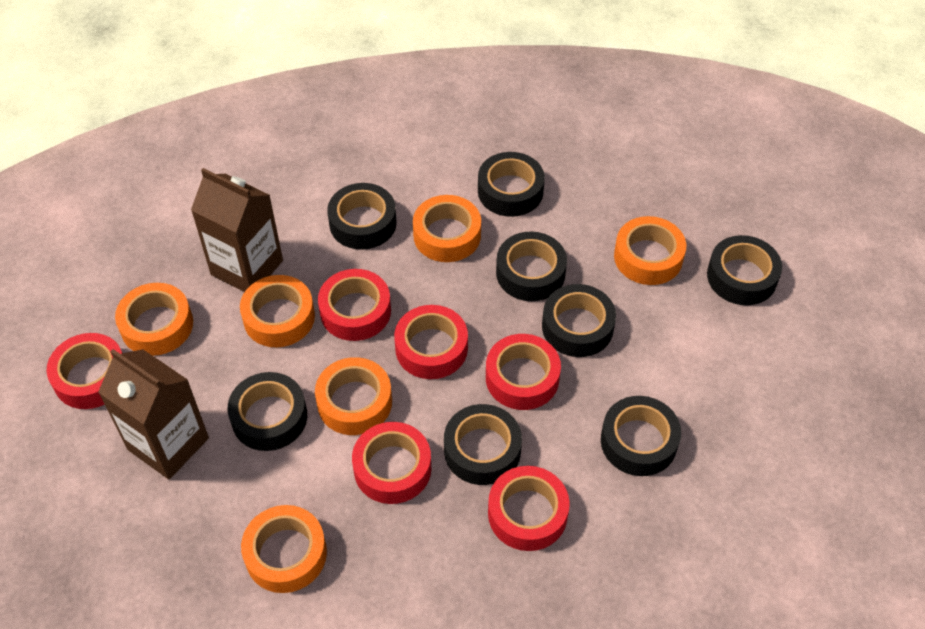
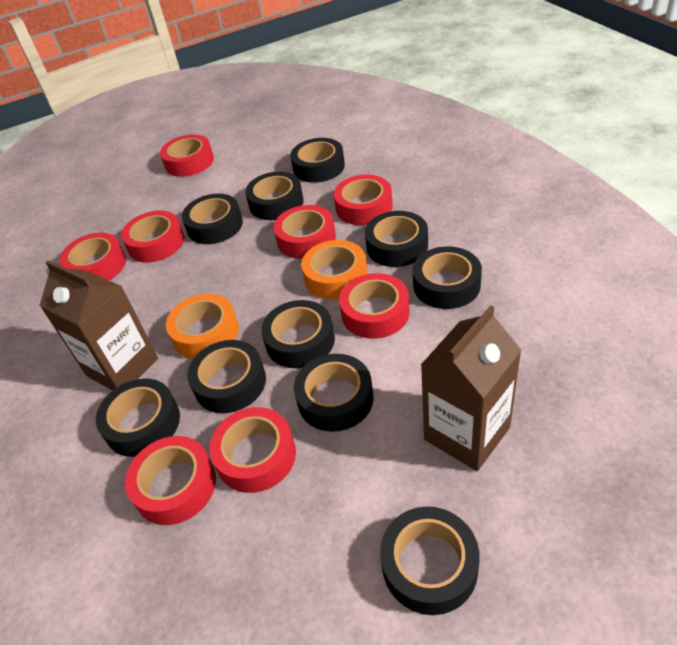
black tape: 8 -> 10
orange tape: 6 -> 2
red tape: 6 -> 8

